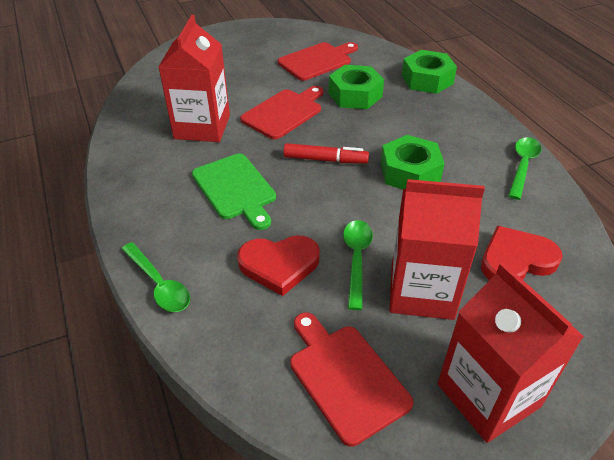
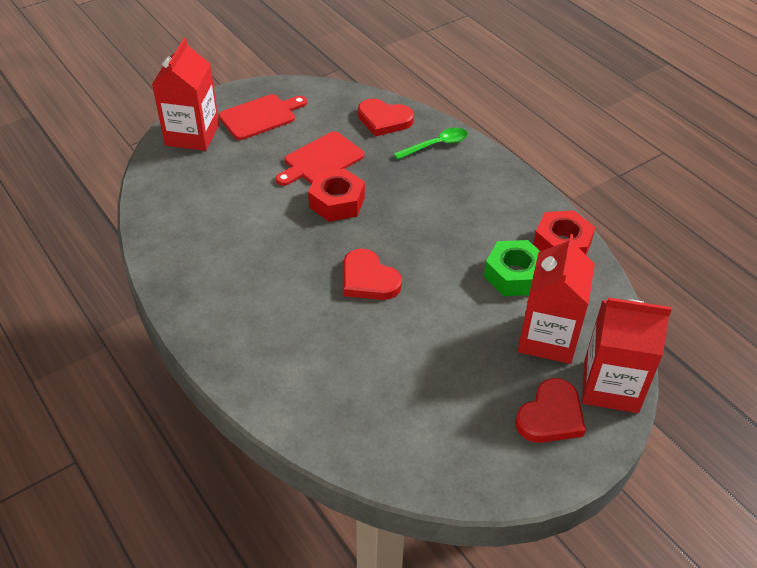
green cutting board: 1 -> 0
green nut: 3 -> 1
green spoon: 3 -> 1
red cutting board: 3 -> 2
red heart: 2 -> 3
red marker: 1 -> 0
red nut: 0 -> 2

